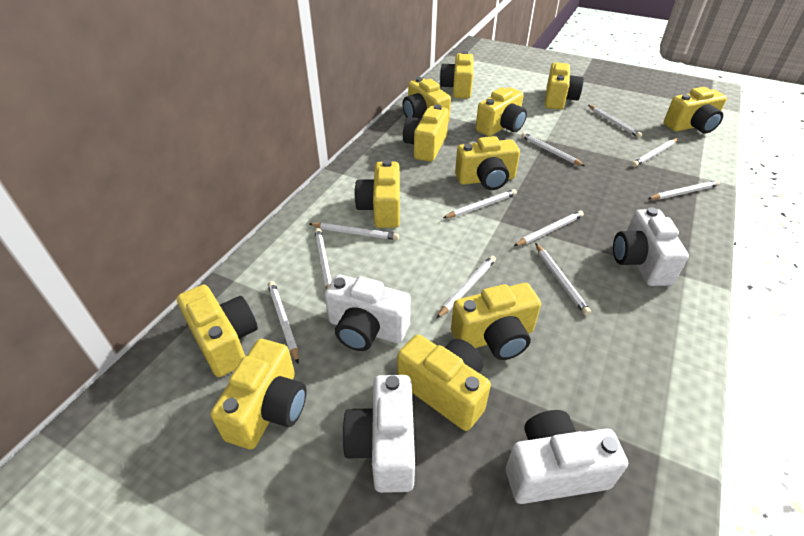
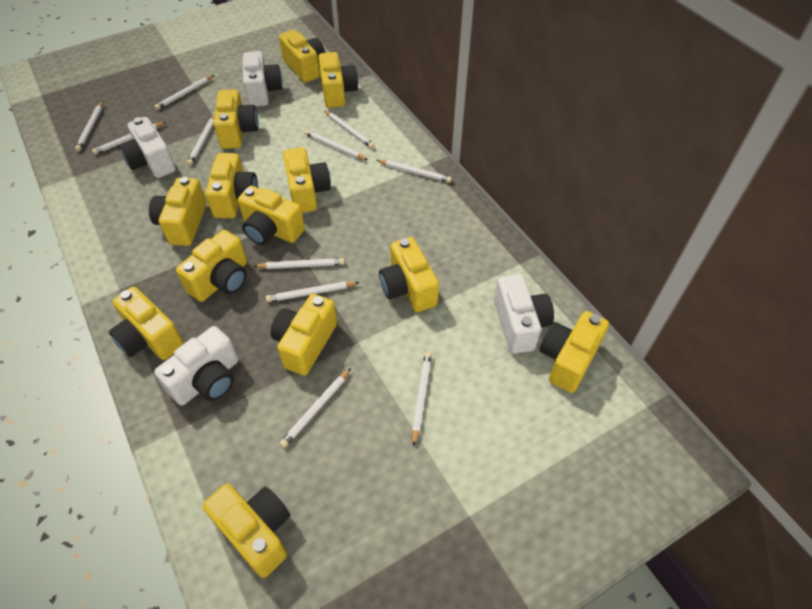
yellow camera: 12 -> 13

